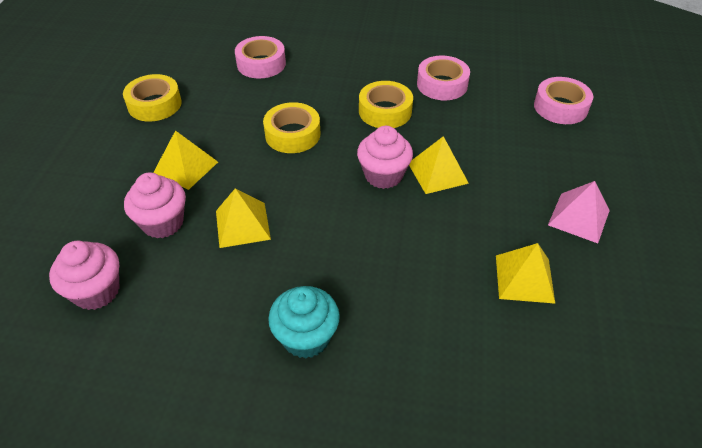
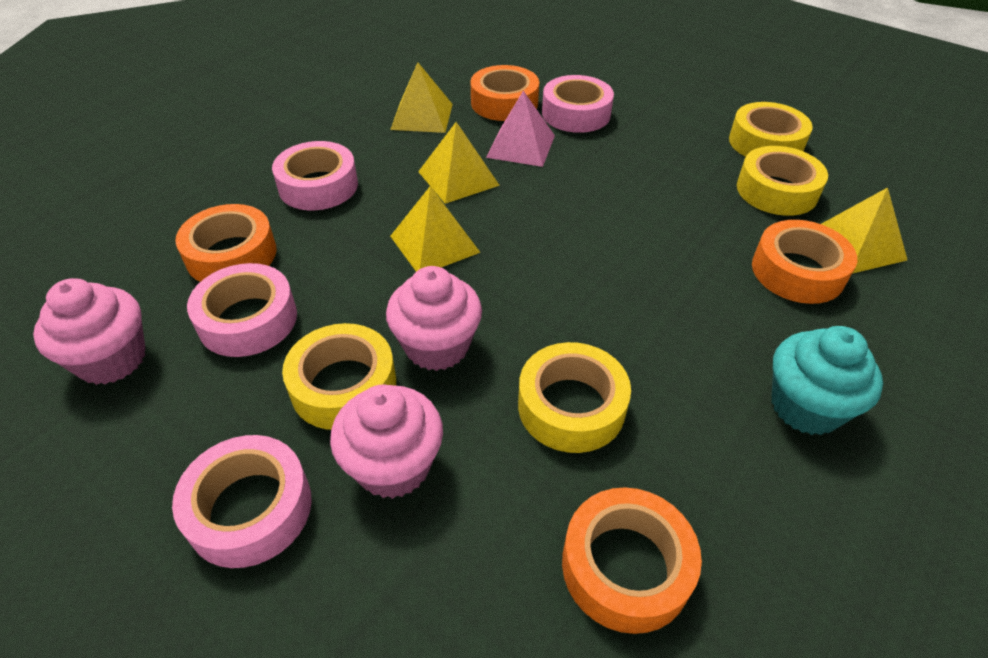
orange tape: 0 -> 4
pink tape: 3 -> 4
yellow tape: 3 -> 4

